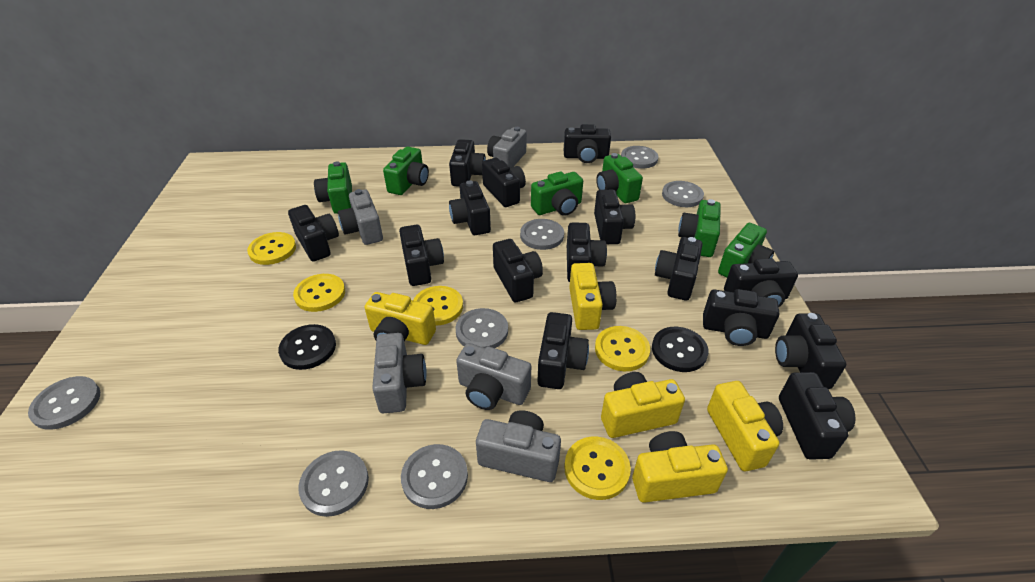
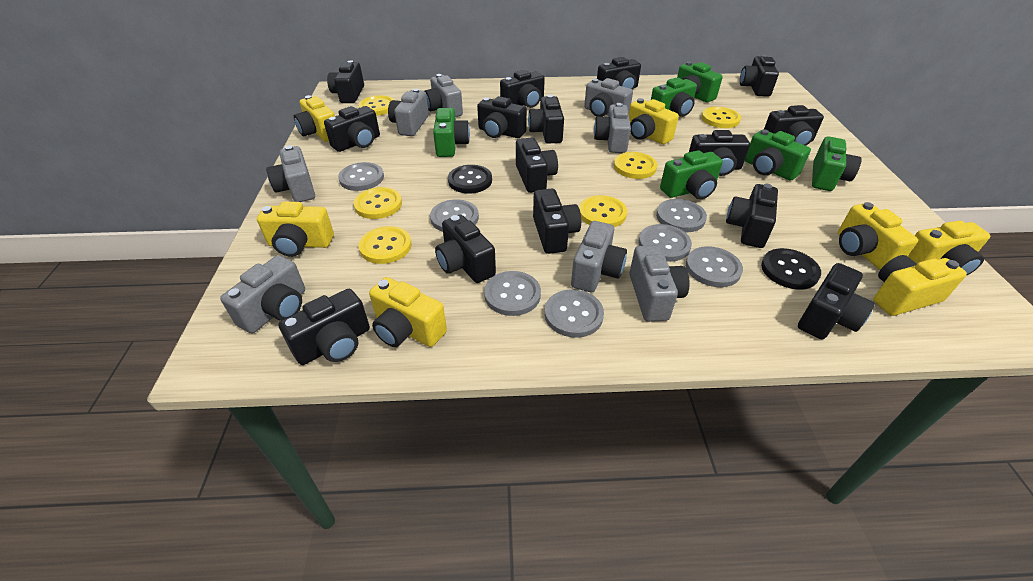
grey camera: 5 -> 8
yellow button: 5 -> 6
yellow camera: 5 -> 7

